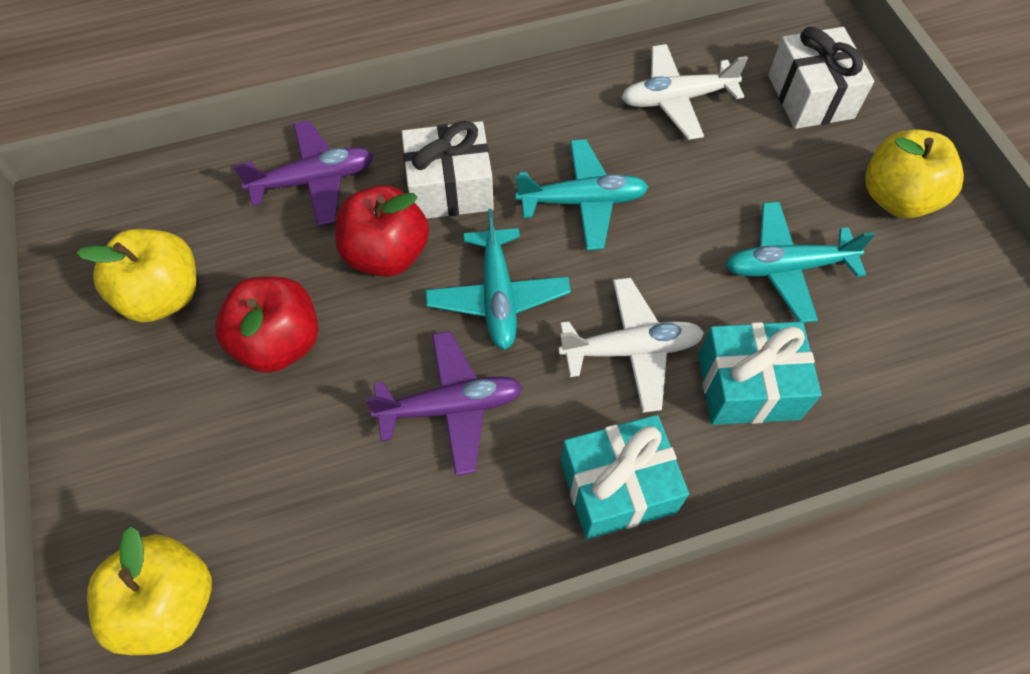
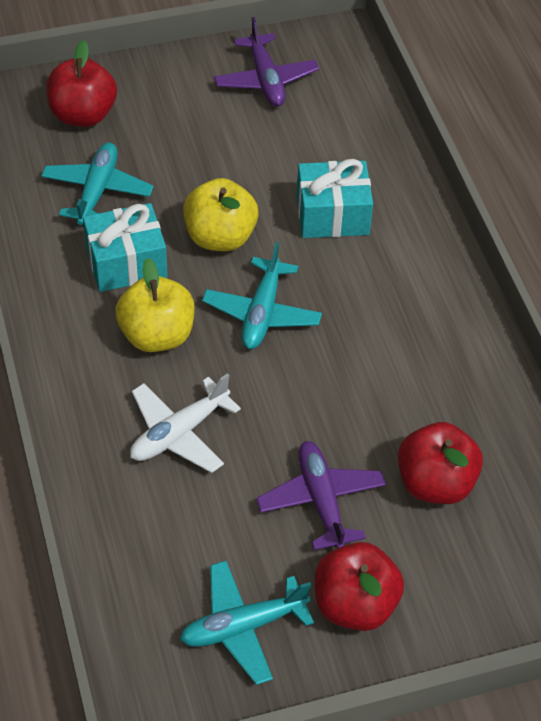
red apple: 2 -> 3
white gift: 2 -> 0
white plane: 2 -> 1
yellow apple: 3 -> 2

